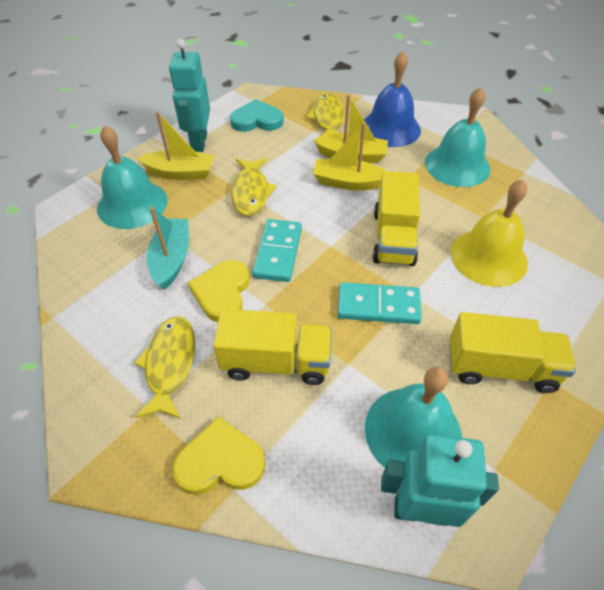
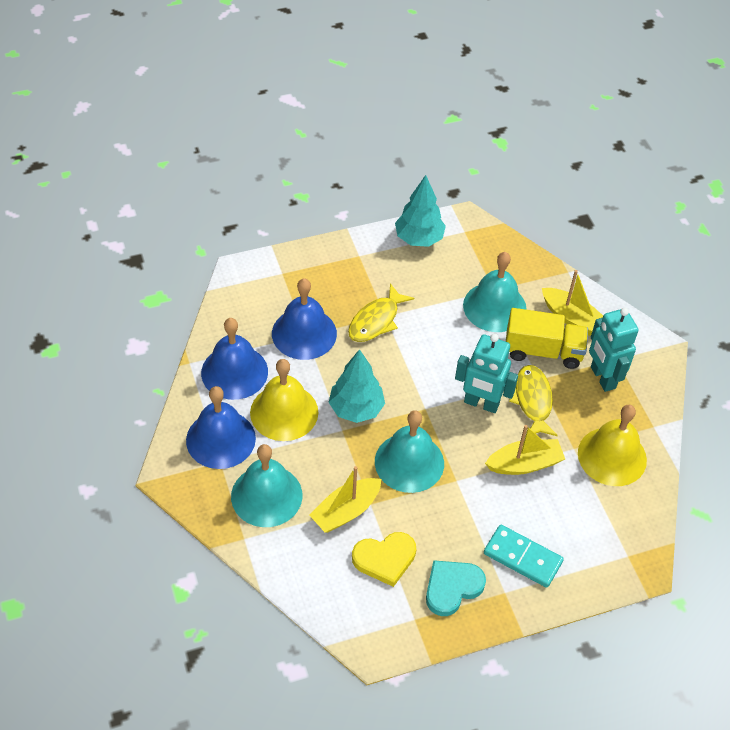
blue bell: 1 -> 3
turquoise boat: 1 -> 0
turquoise domino: 2 -> 1
turquoise tree: 0 -> 2
yellow bell: 1 -> 2
yellow fish: 3 -> 2
yellow heart: 2 -> 1
yellow truck: 3 -> 1

